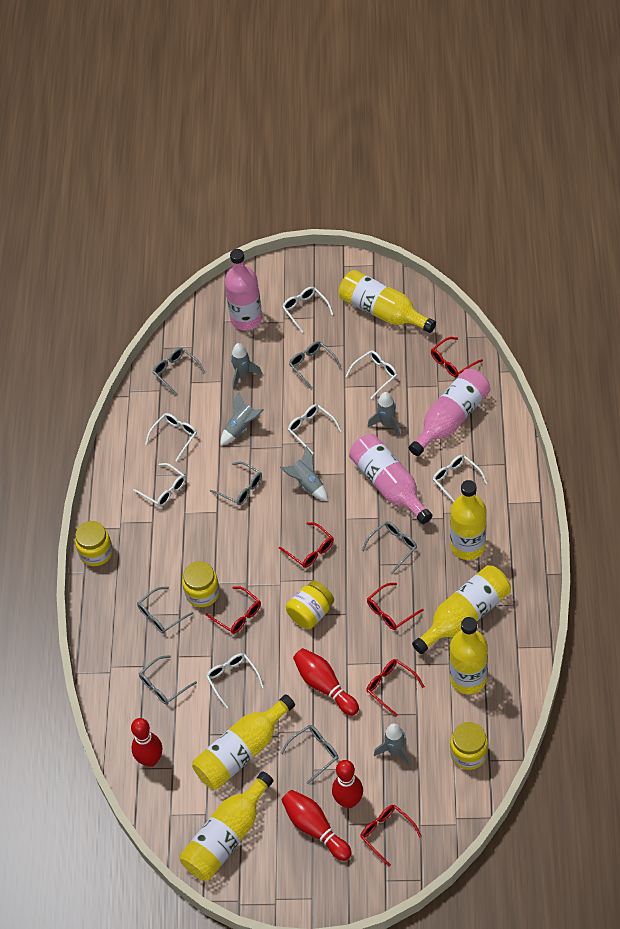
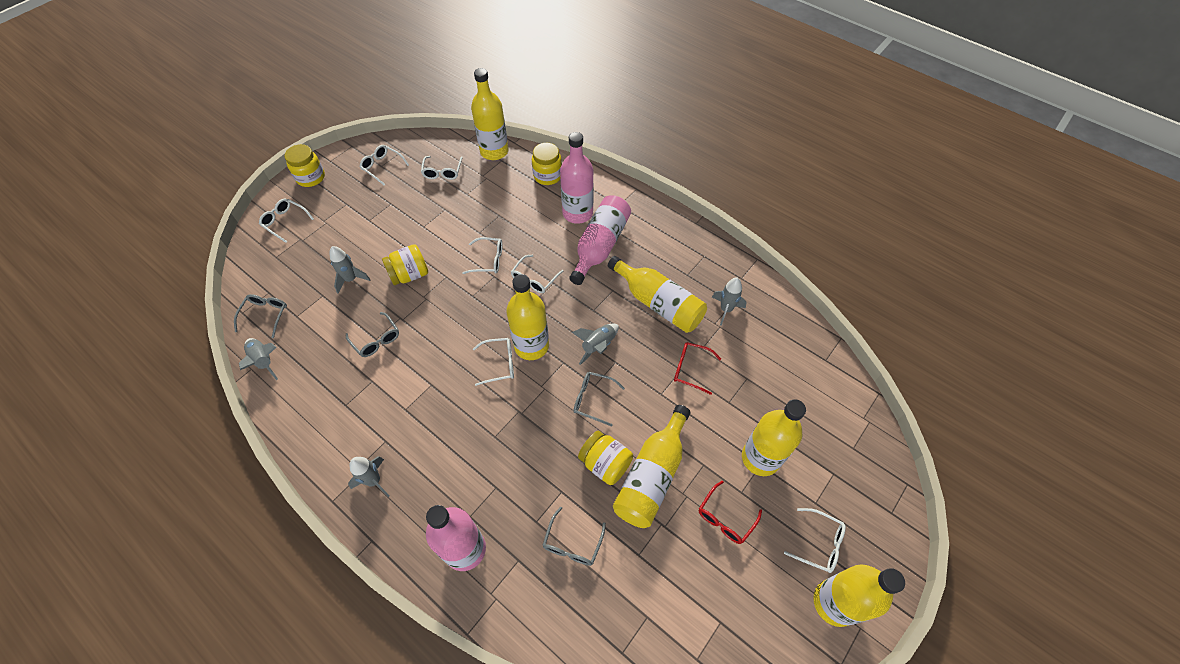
grey glasses: 7 -> 4
red bowling pin: 4 -> 0
red glasses: 6 -> 2

